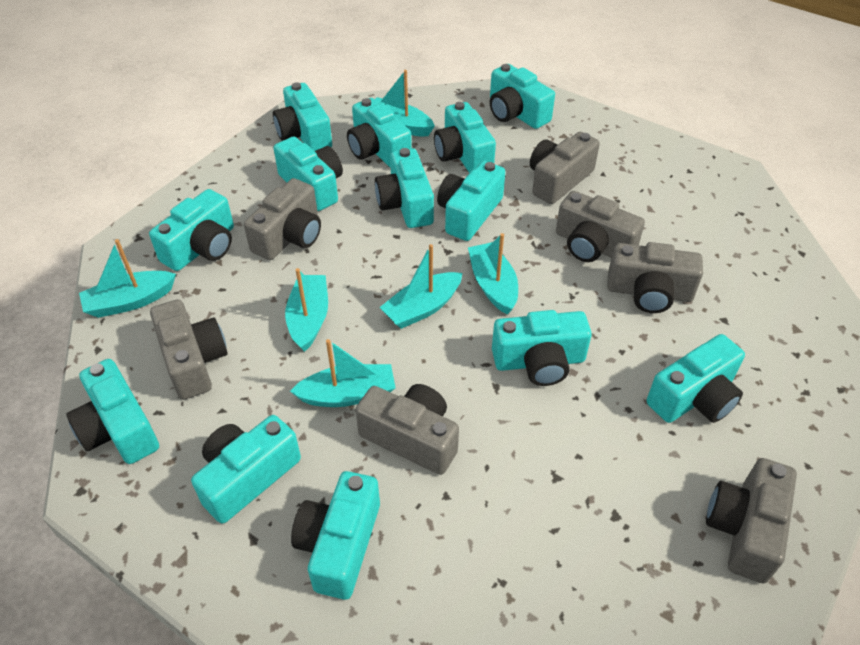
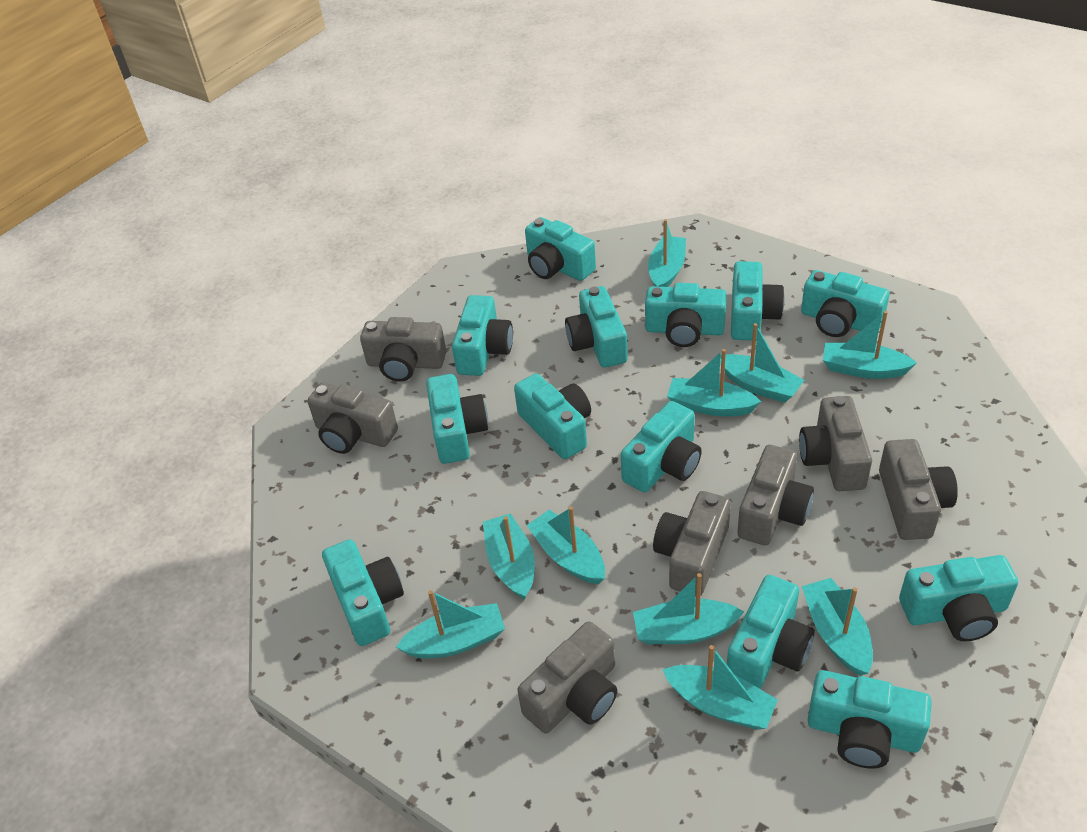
turquoise boat: 6 -> 10

